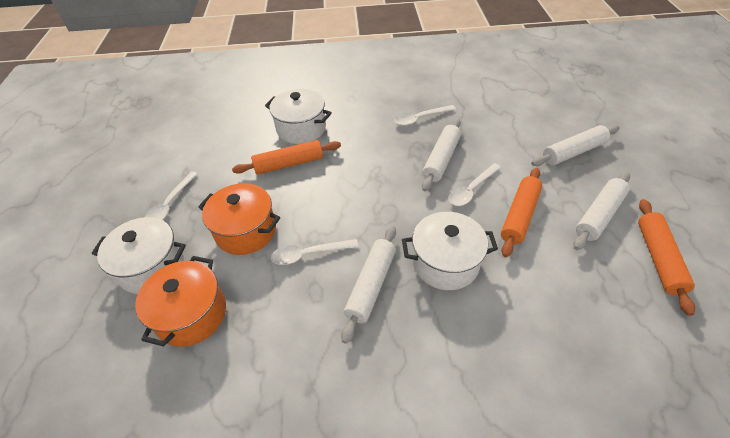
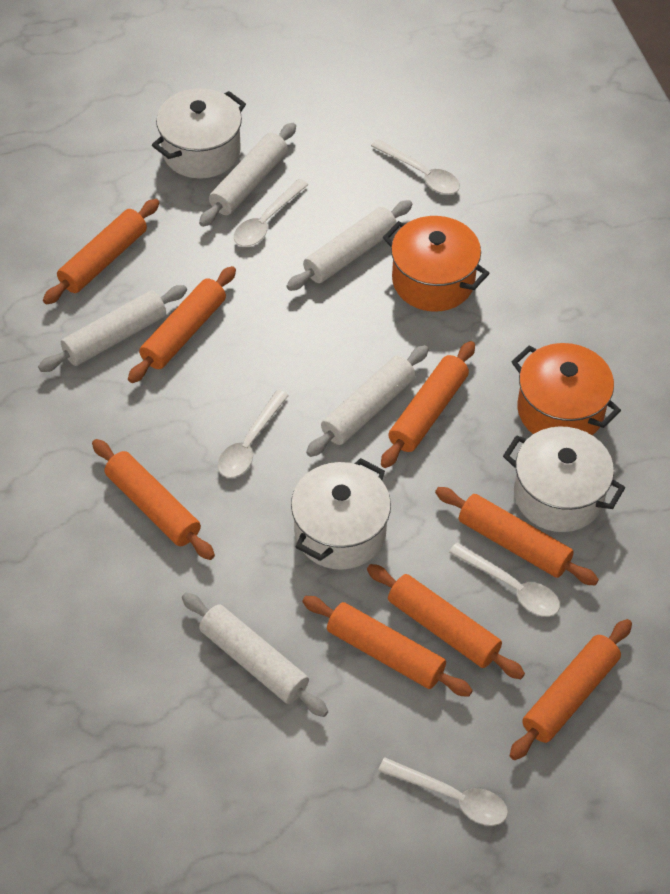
orange rolling pin: 3 -> 8
white rolling pin: 4 -> 5
white spoon: 4 -> 5

